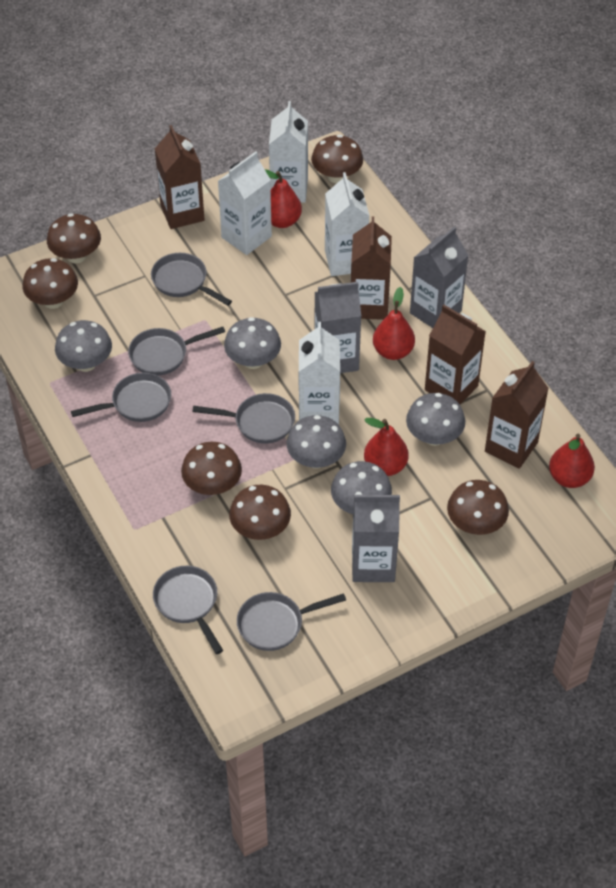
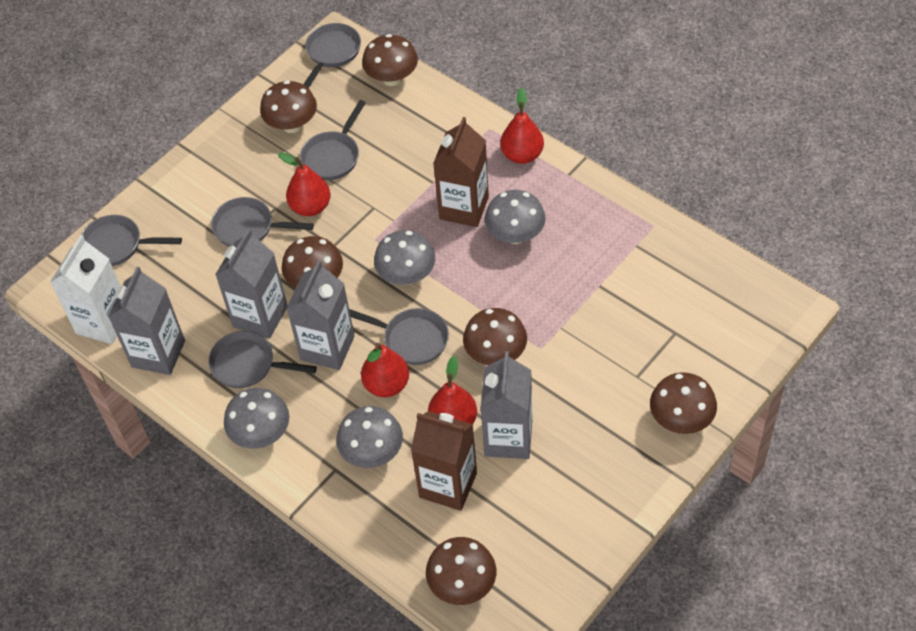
brown carton: 4 -> 2
grey carton: 3 -> 4
grey mushroom: 5 -> 4
white carton: 4 -> 1

